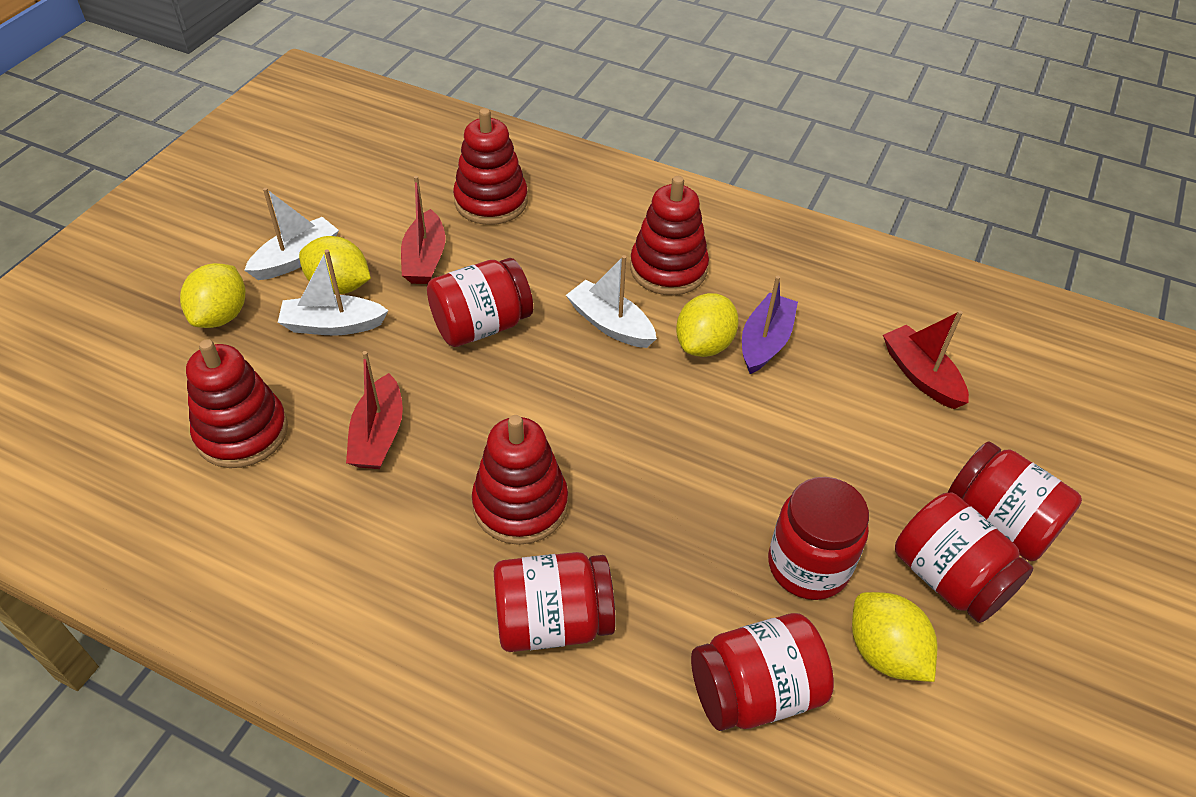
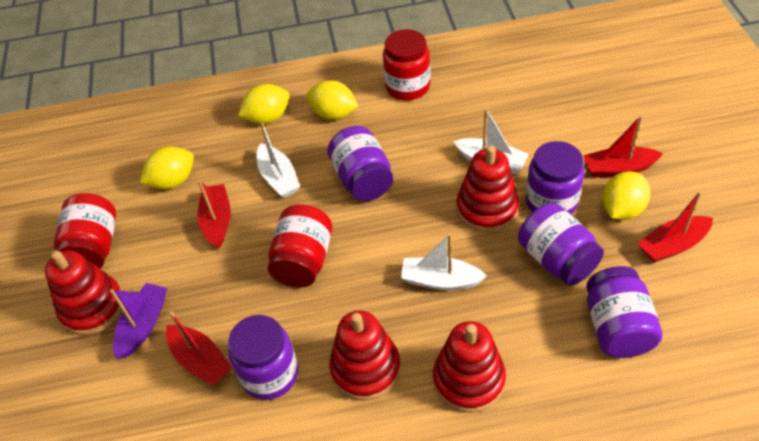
purple jar: 0 -> 5
red boat: 3 -> 4
red jar: 6 -> 3

